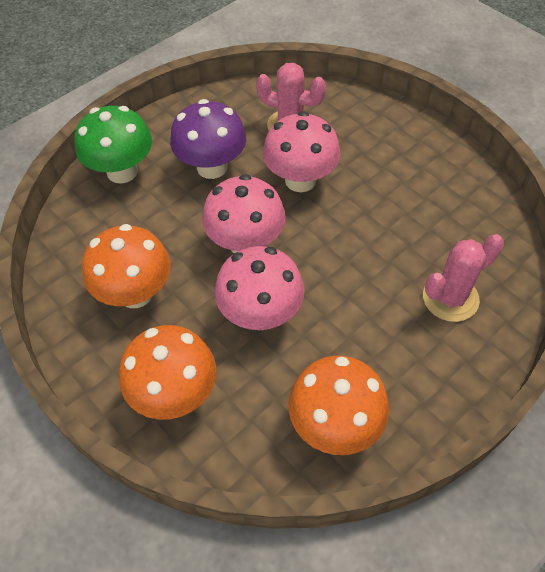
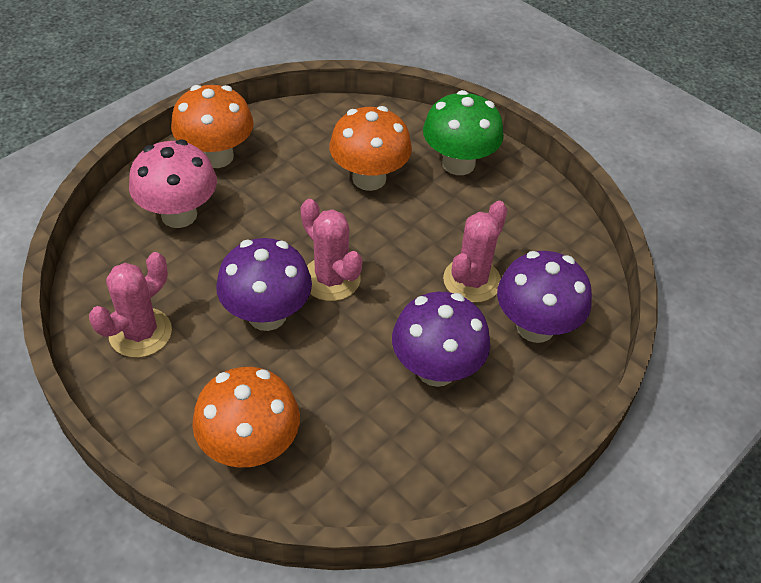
pink cactus: 2 -> 3
pink mushroom: 3 -> 1
purple mushroom: 1 -> 3

